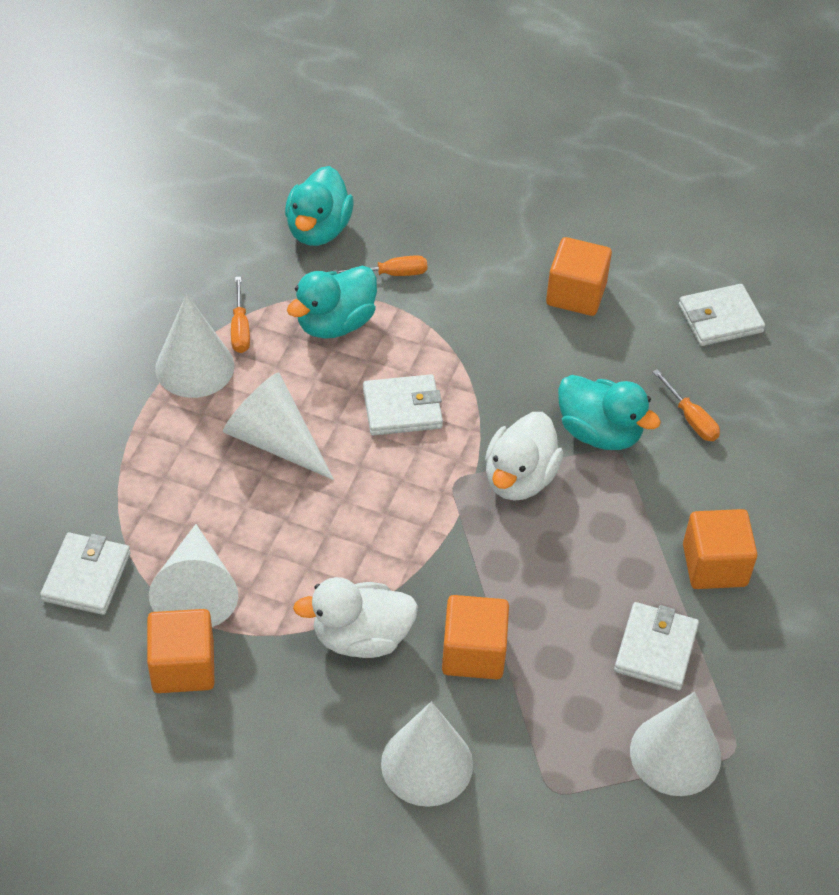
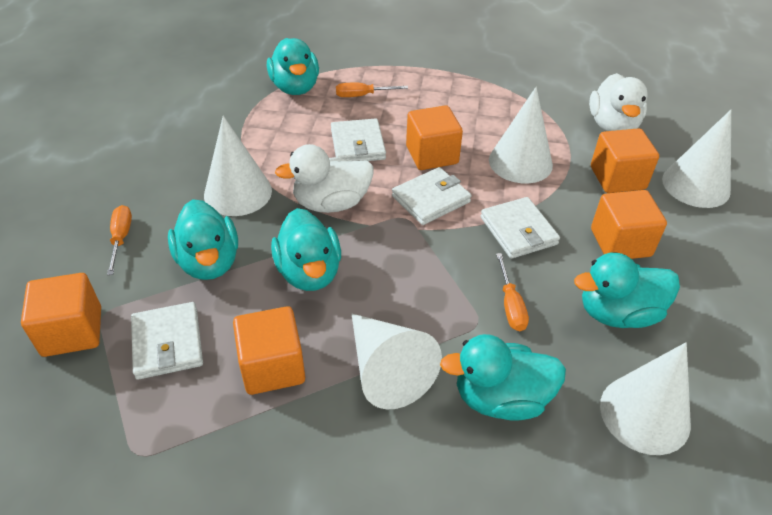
orange cube: 4 -> 5
turquoise duck: 3 -> 5

